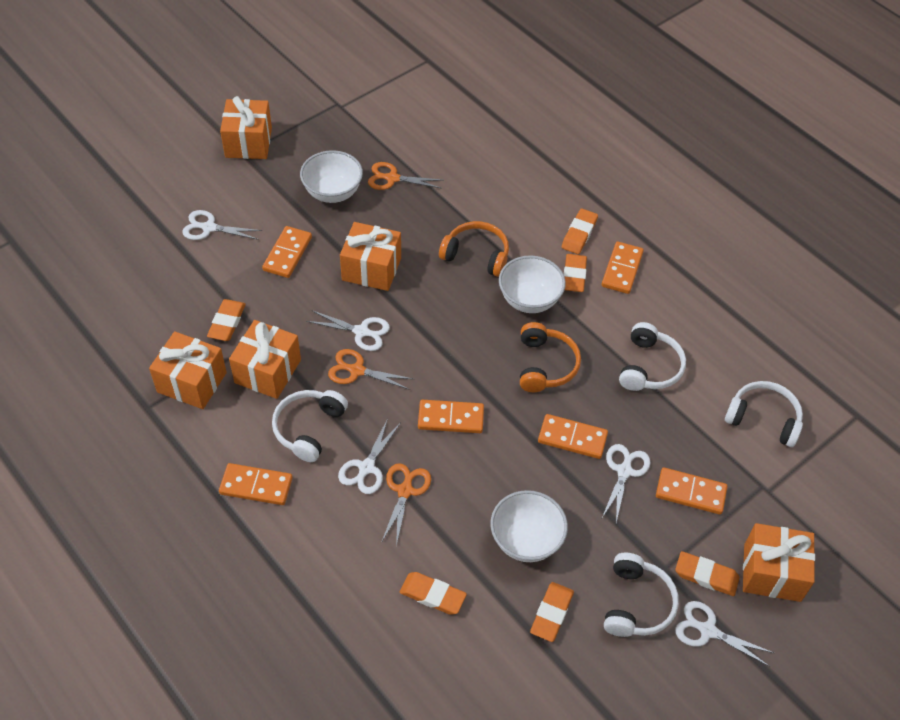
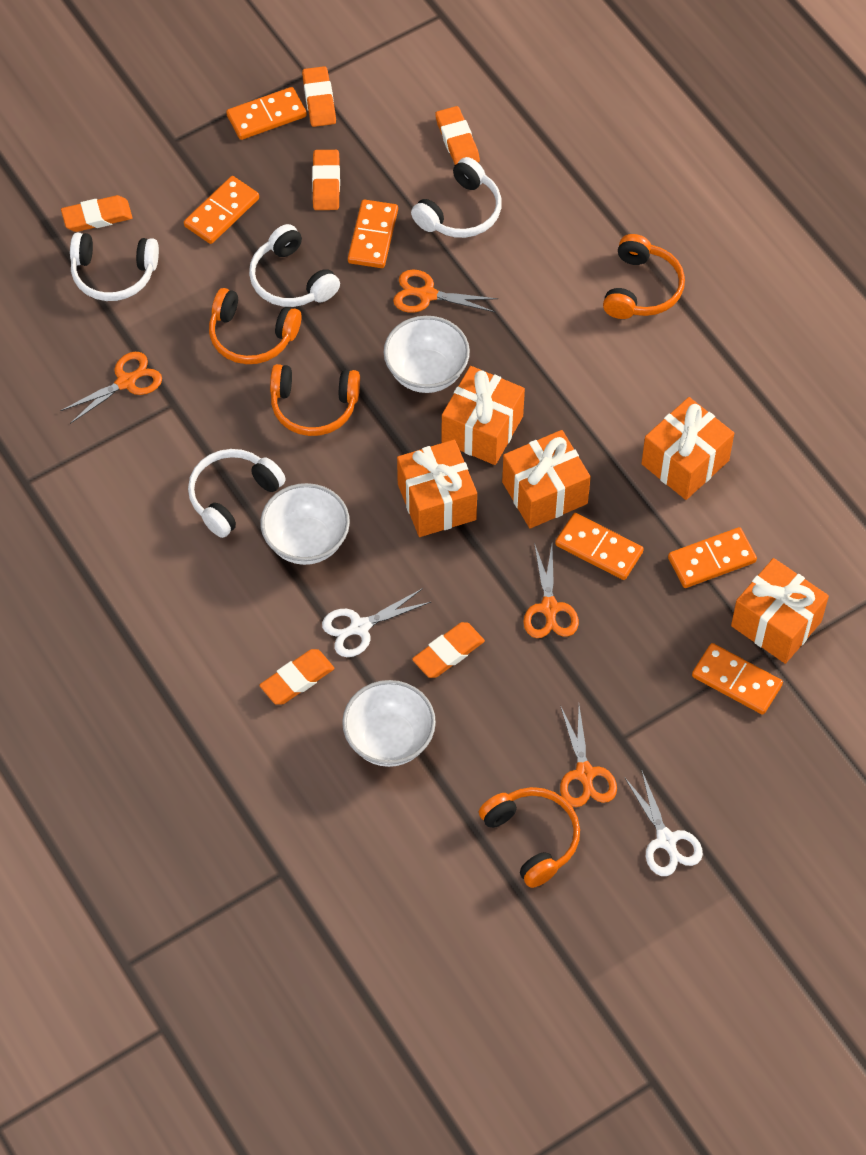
orange headphones: 2 -> 4
orange scissors: 3 -> 4
white scissors: 5 -> 2

